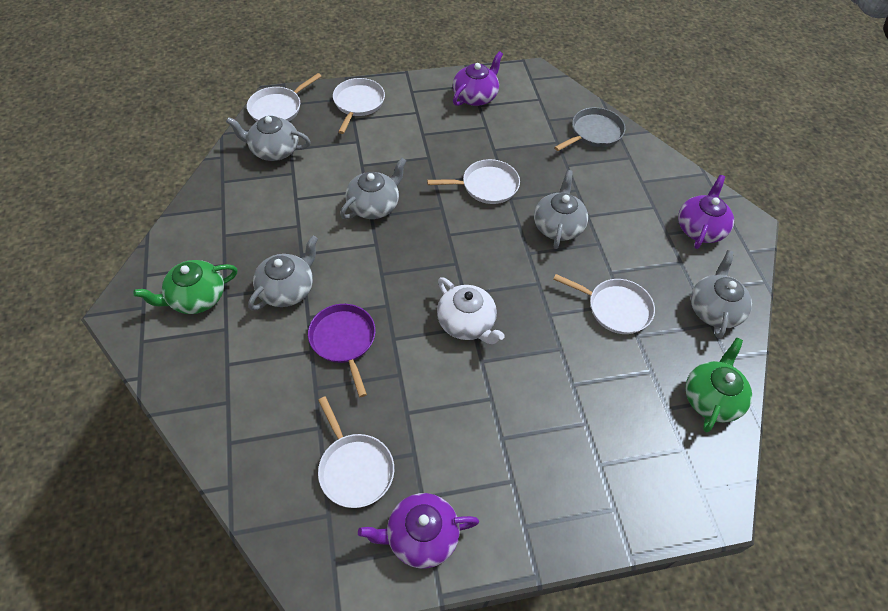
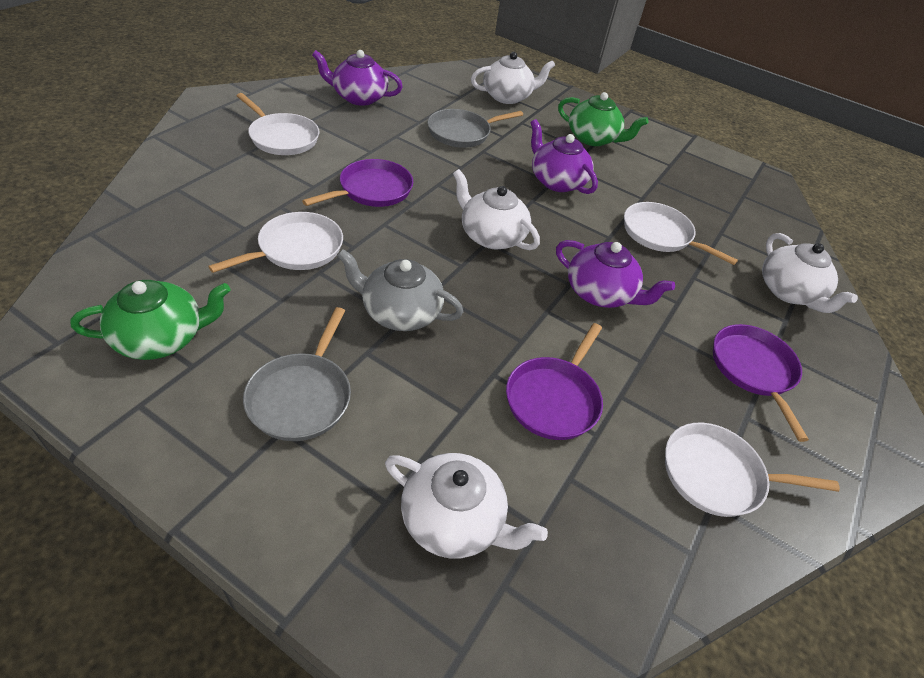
grey pan: 1 -> 2
grey teapot: 5 -> 1
purple pan: 1 -> 3
white pan: 5 -> 4
white teapot: 1 -> 4

